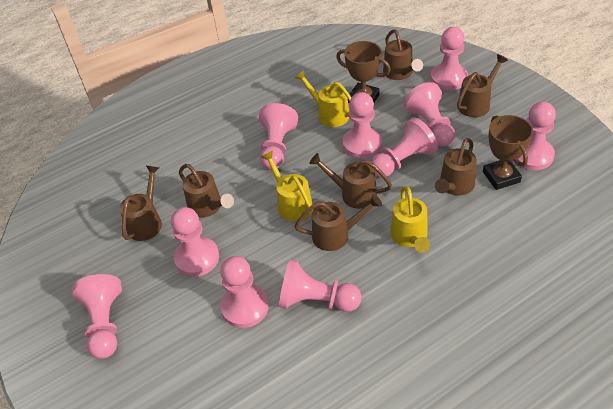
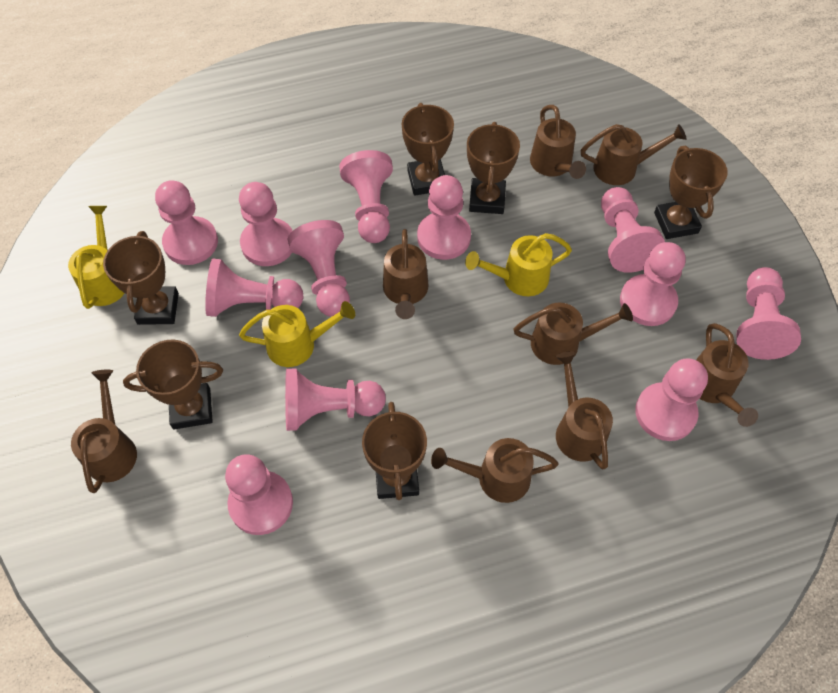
brown trophy: 2 -> 6
brown watering can: 7 -> 8
pink pawn: 10 -> 12

